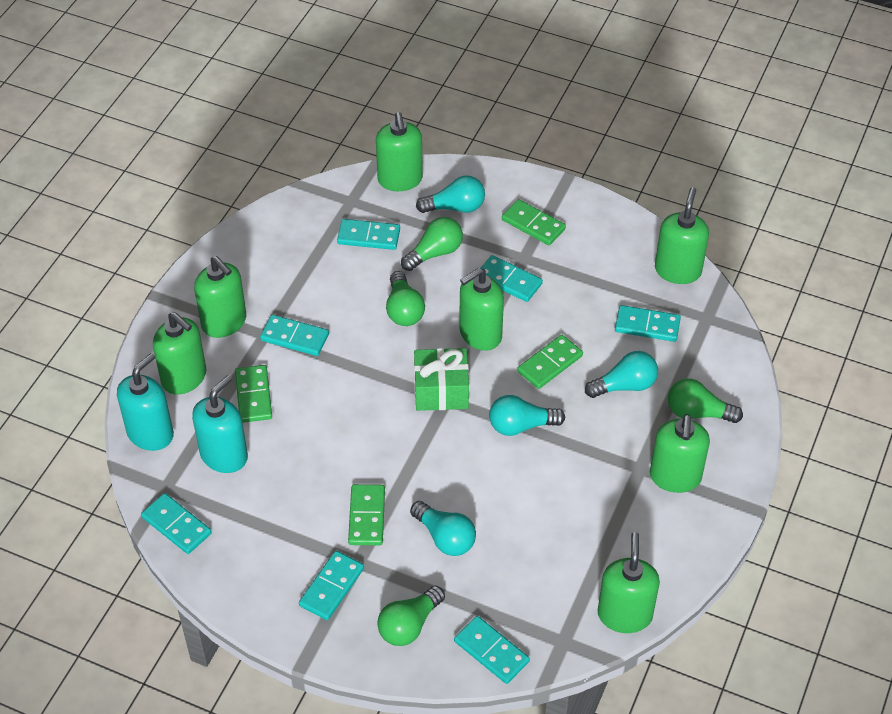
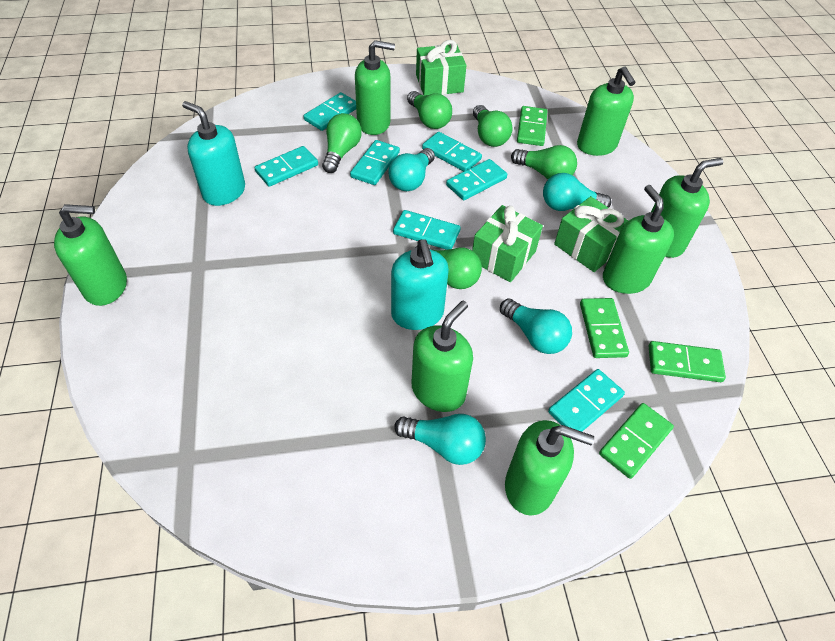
green gift: 1 -> 3
green light bulb: 4 -> 5

